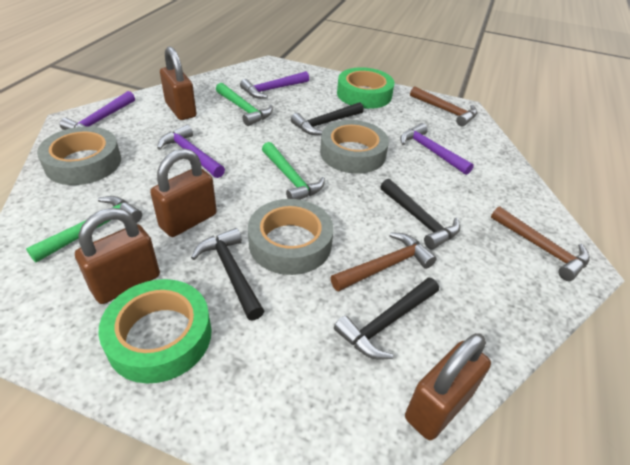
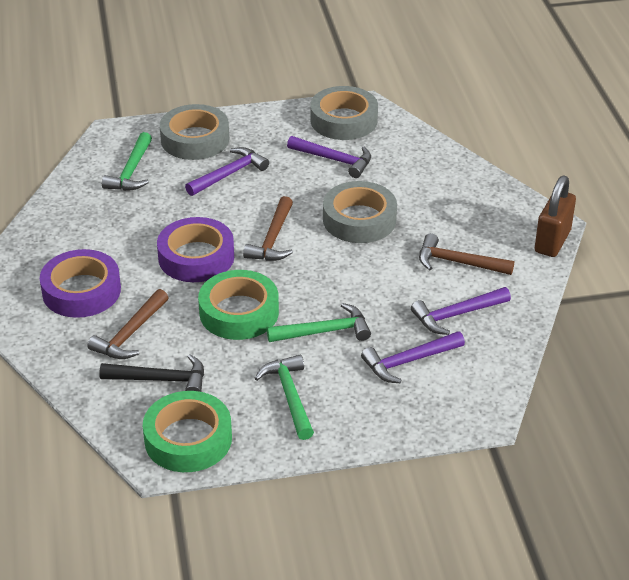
black hammer: 4 -> 1
brown padlock: 4 -> 1
purple tape: 0 -> 2

